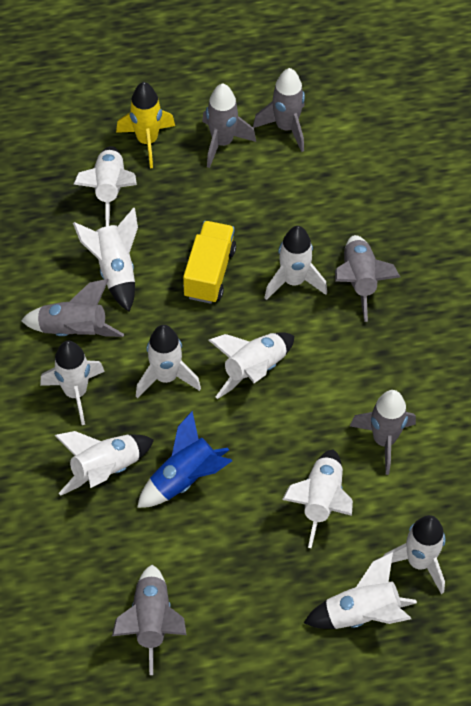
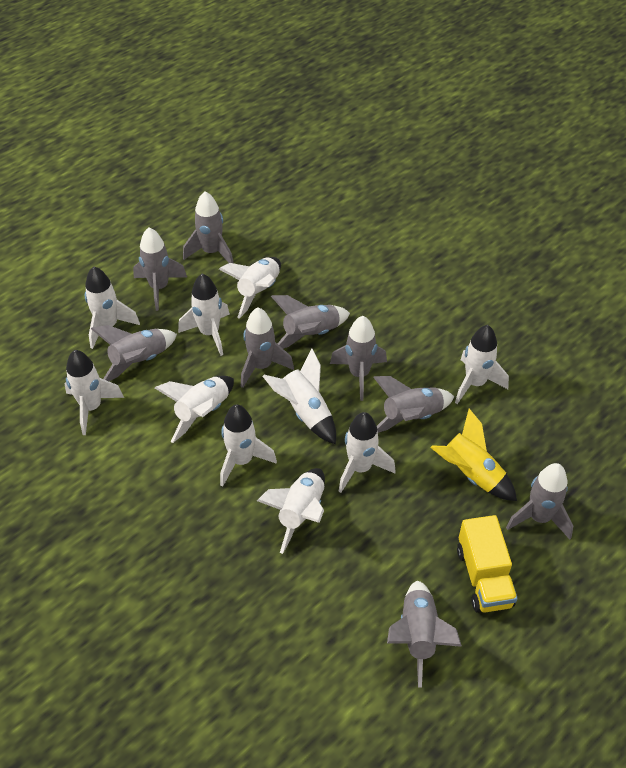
blue rocket: 1 -> 0
grey rocket: 6 -> 9

